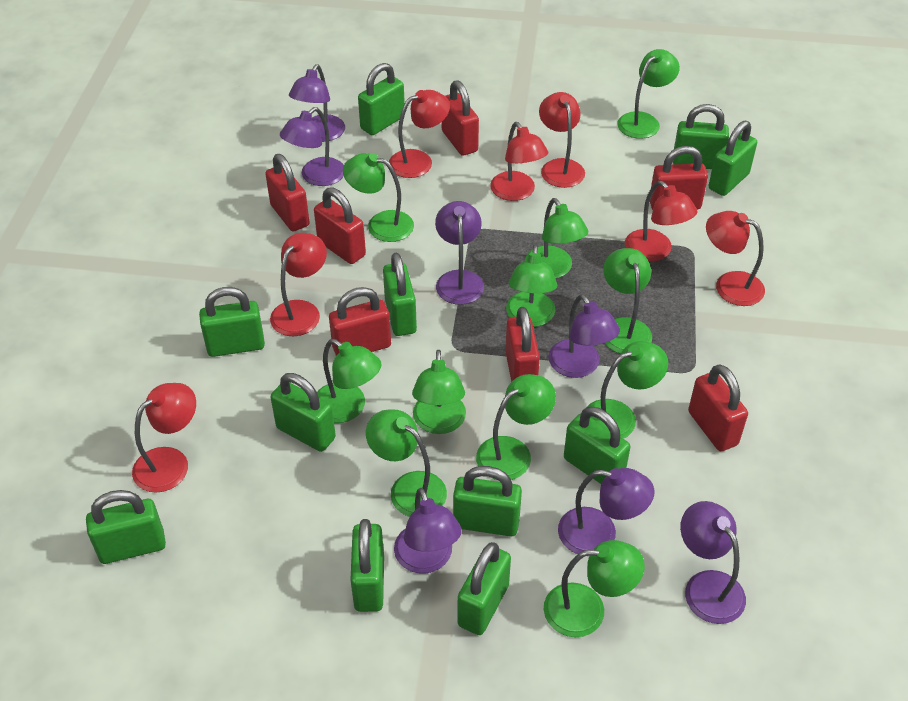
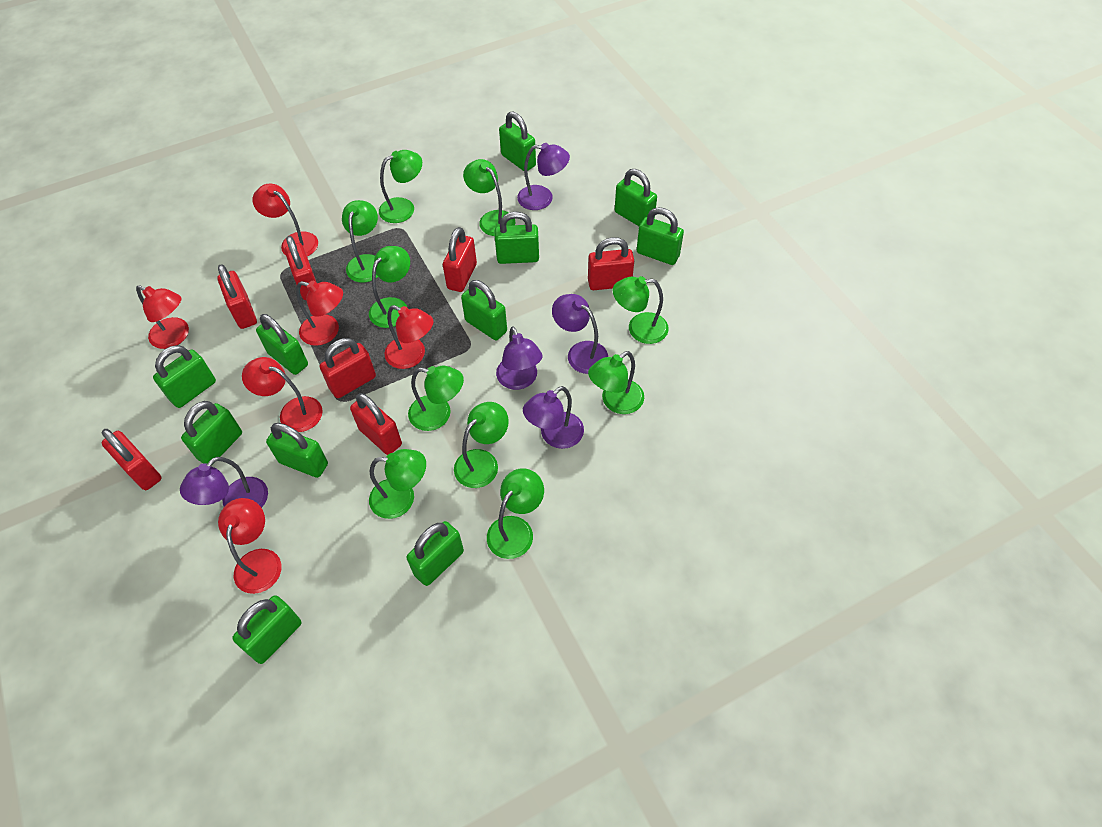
green lamp: 11 -> 10
purple lamp: 7 -> 5
red lamp: 7 -> 6

